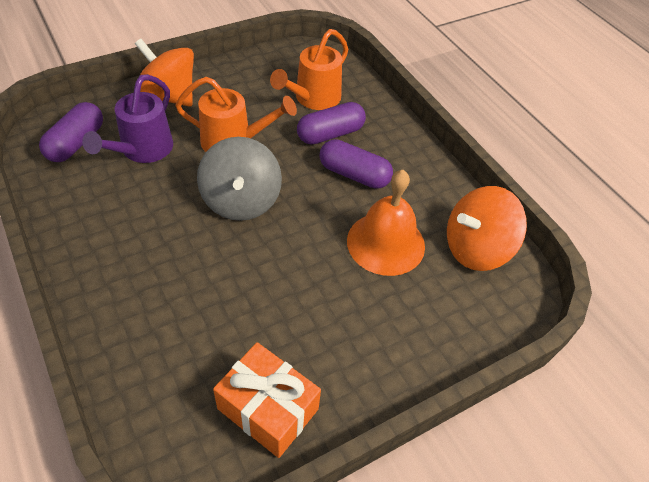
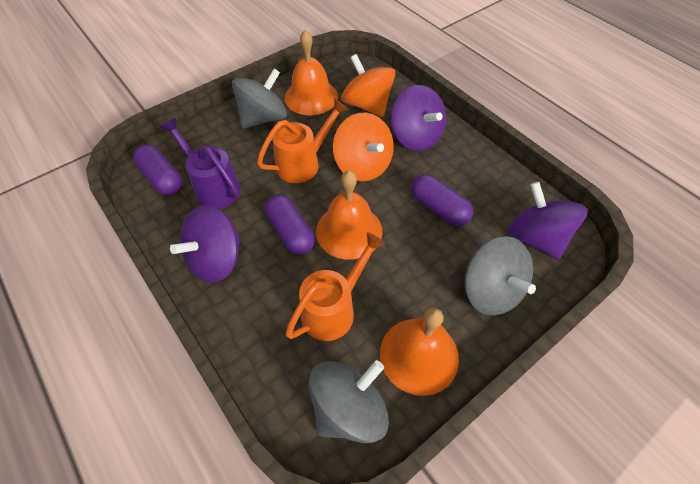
grey spinning top: 1 -> 3
orange bell: 1 -> 3
orange gift: 1 -> 0
purple spinning top: 0 -> 3

